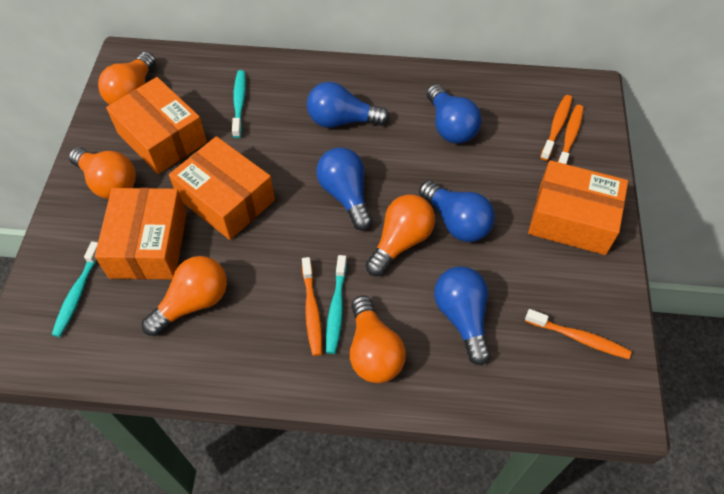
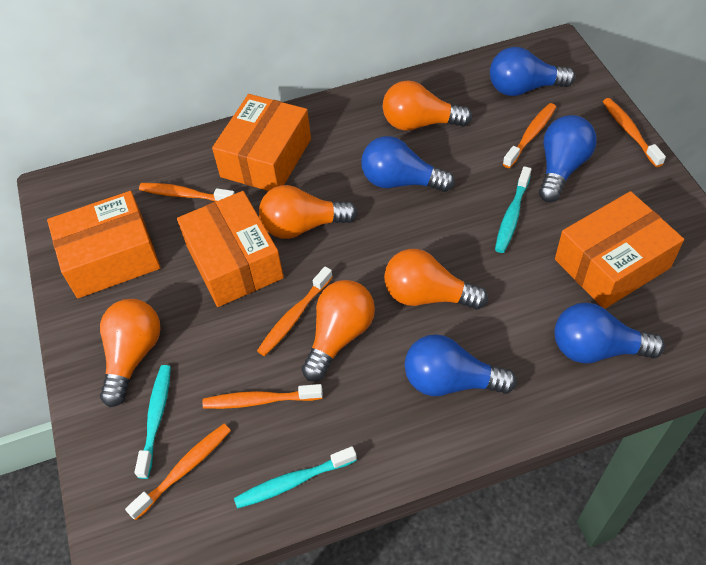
orange toothbrush: 4 -> 6

